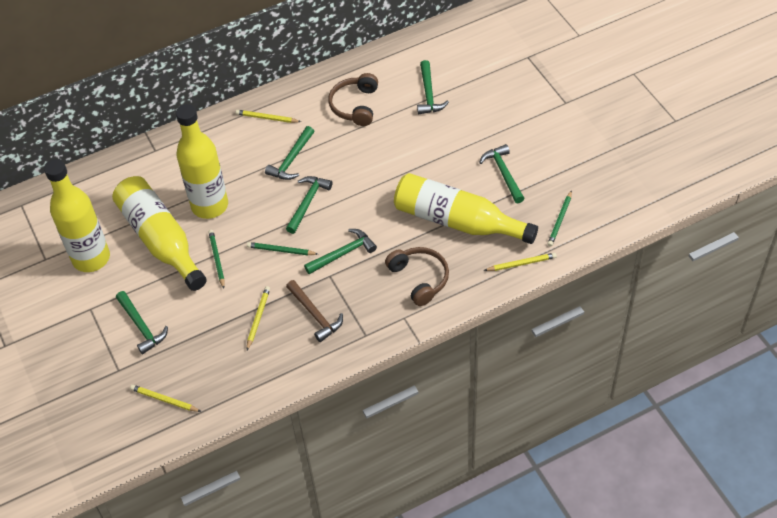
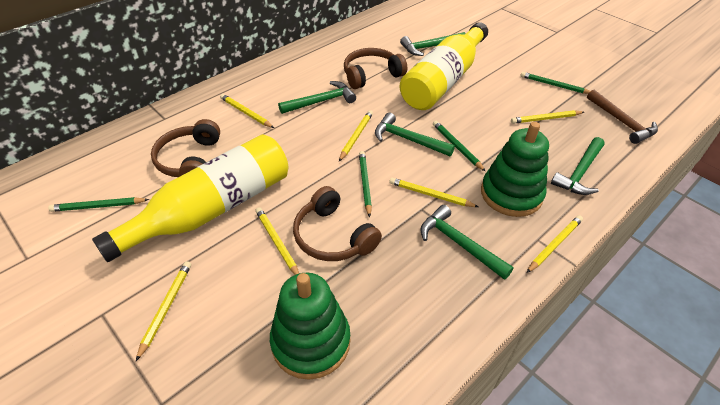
brown headphones: 2 -> 3
green hammer: 6 -> 5
green pencil: 3 -> 4
green stacking toy: 0 -> 2
yellow bottle: 4 -> 2
yellow pencil: 4 -> 7

